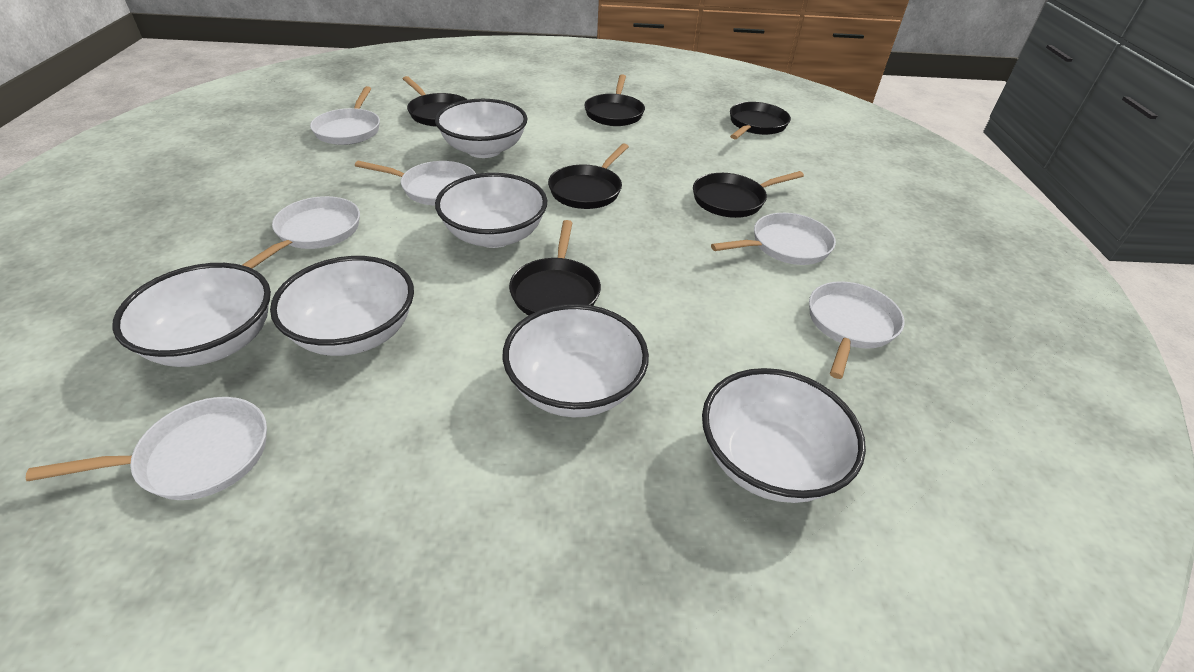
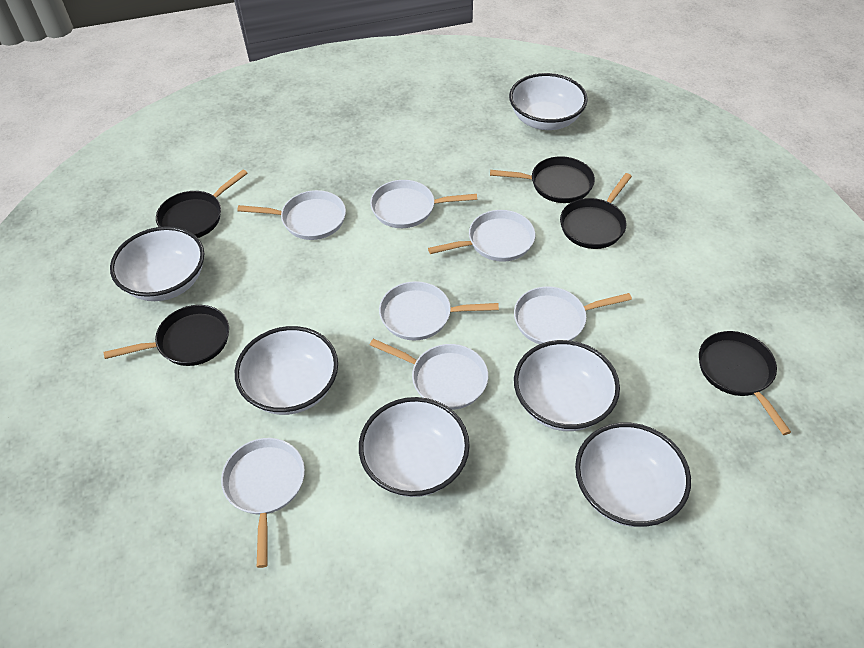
black pan: 6 -> 5
white pan: 6 -> 7

